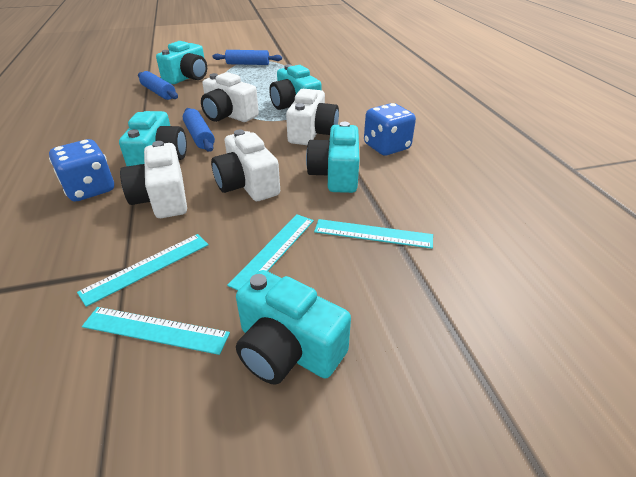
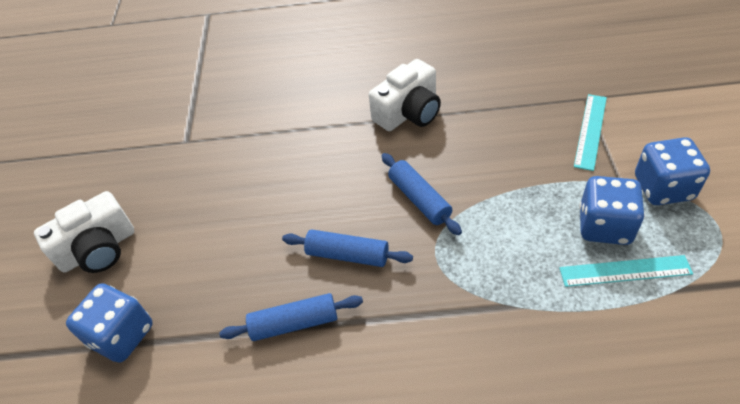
blue dice: 2 -> 3
turquoise camera: 5 -> 0
turquoise ruler: 4 -> 2
white camera: 4 -> 2

